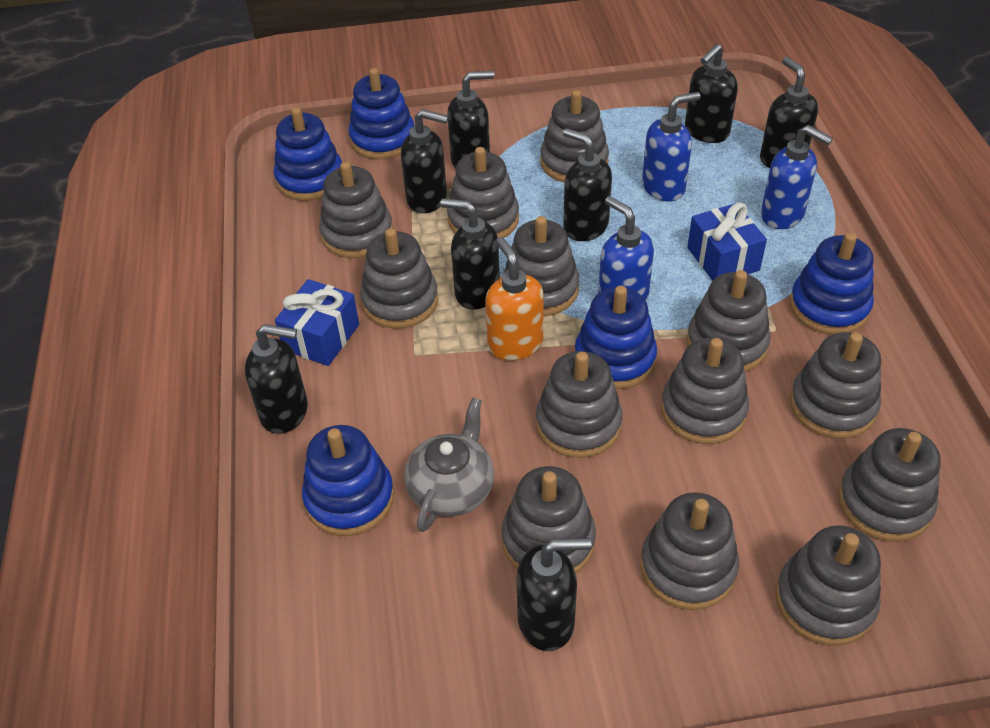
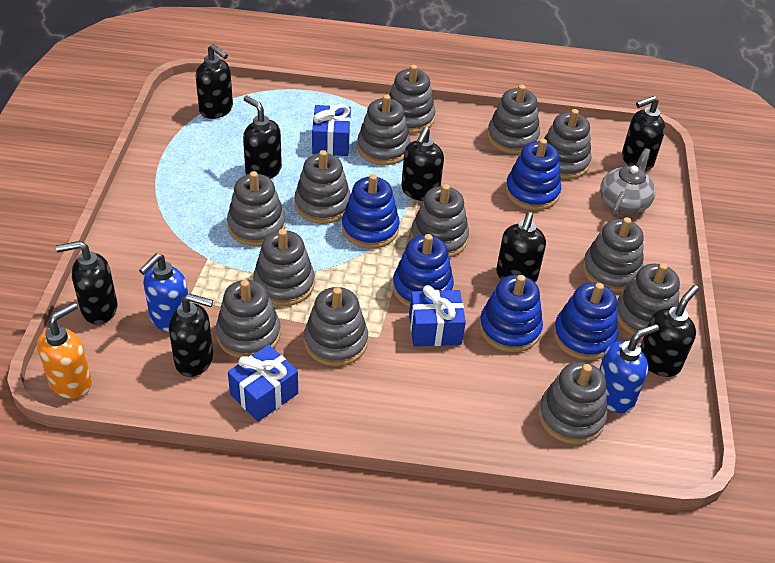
blue gift: 2 -> 3
blue soap dispenser: 3 -> 2

